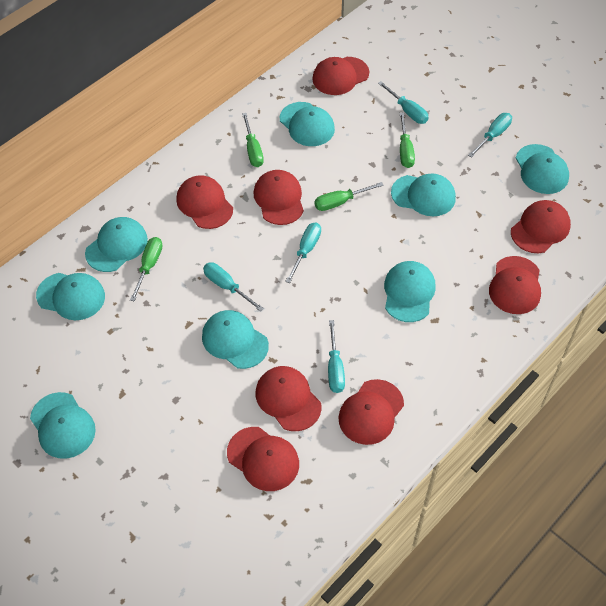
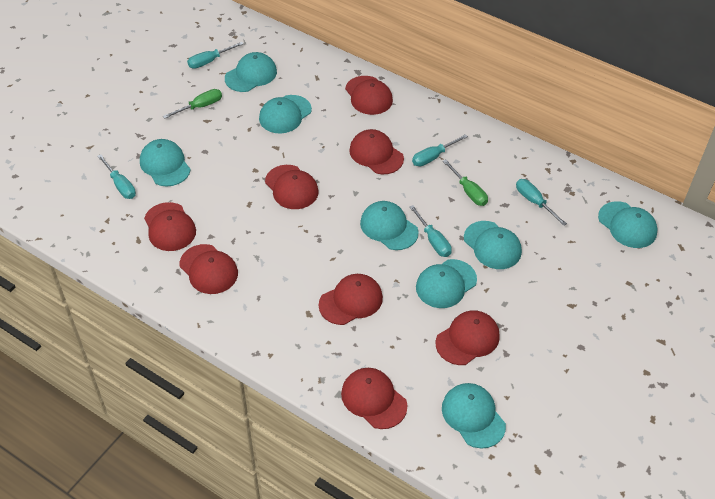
green screwdriver: 4 -> 2

